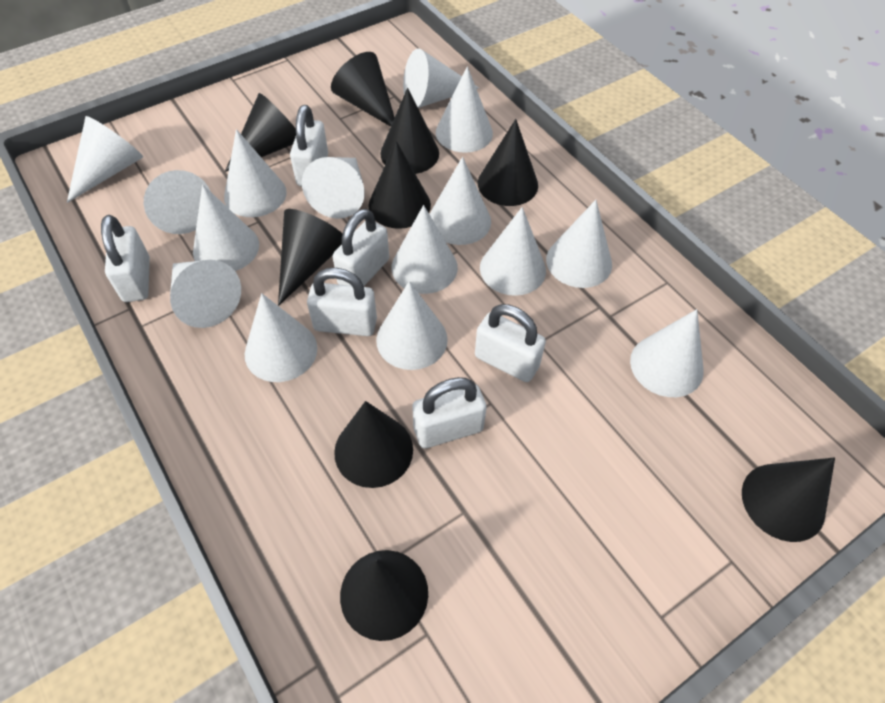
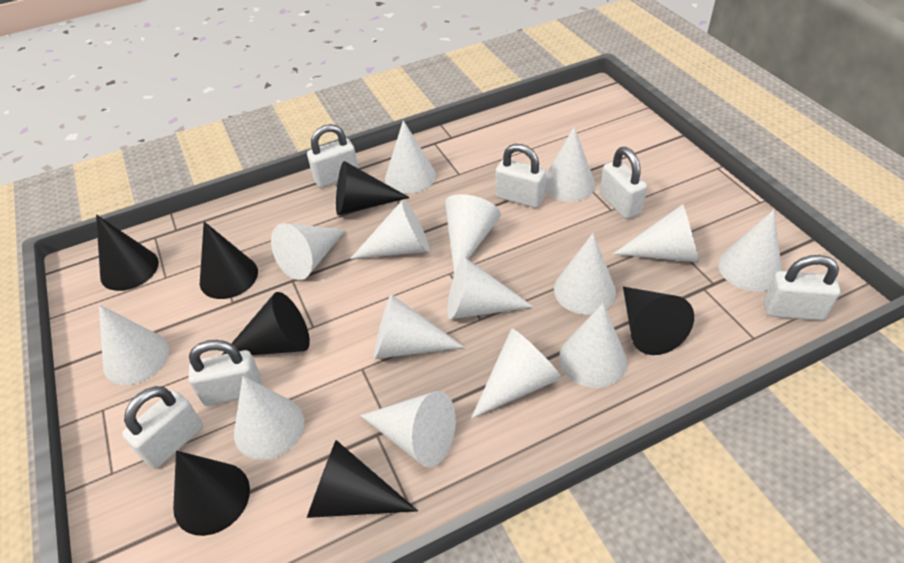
black cone: 9 -> 7

